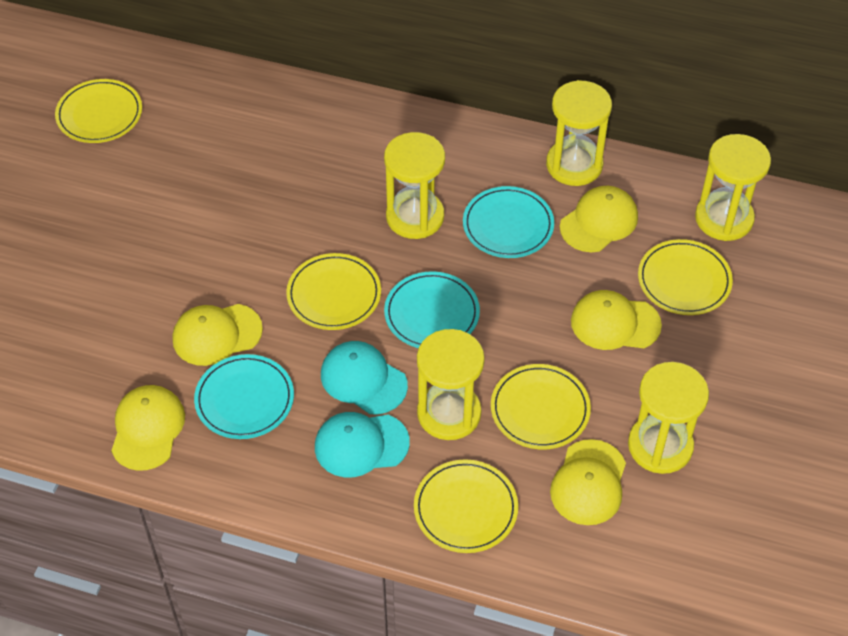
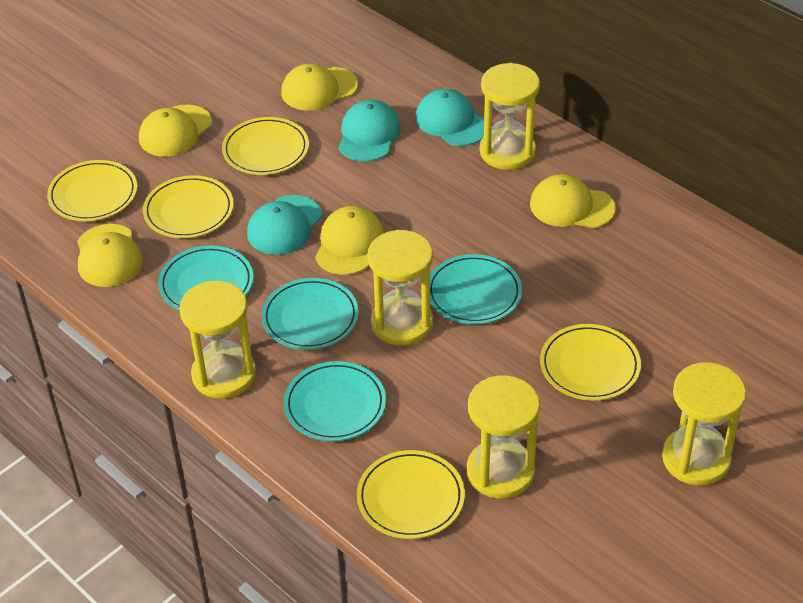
turquoise cap: 2 -> 3
turquoise plate: 3 -> 4

